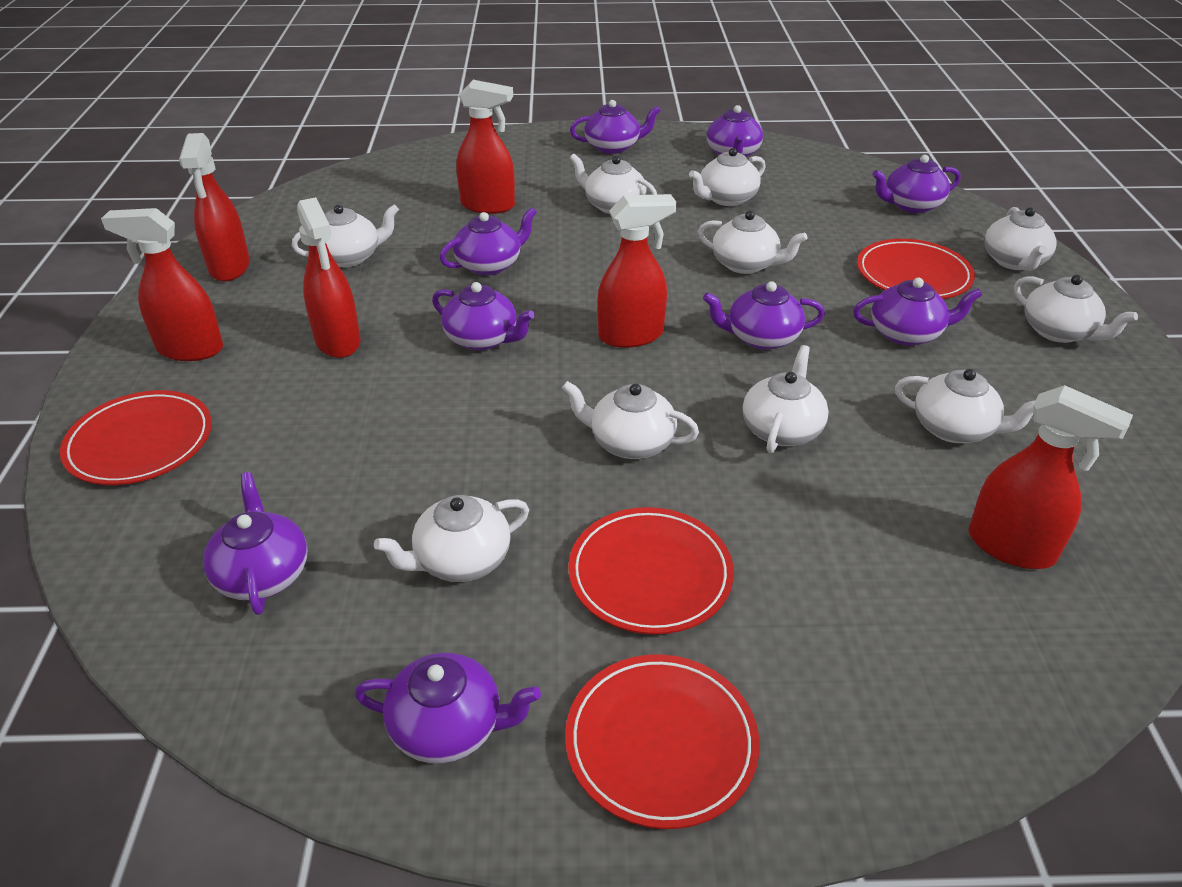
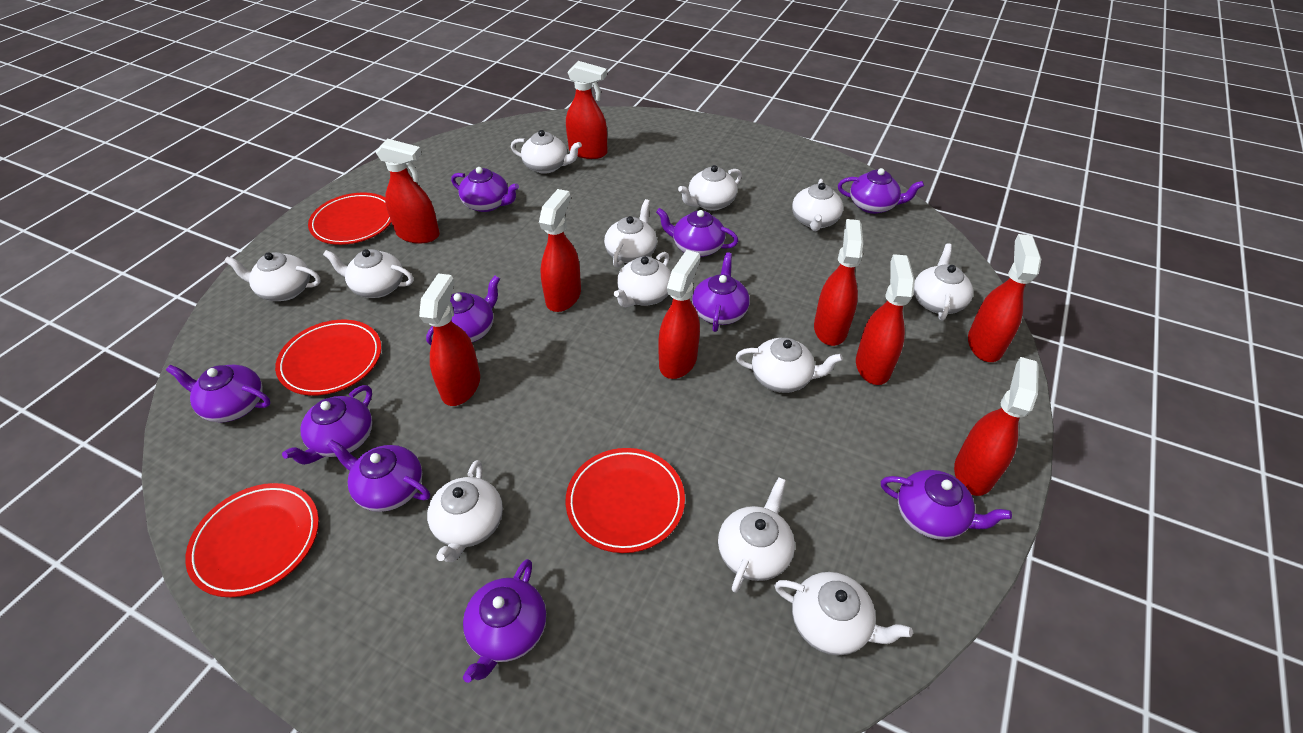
purple teapot: 9 -> 10
red spray bottle: 6 -> 9
white teapot: 10 -> 12

